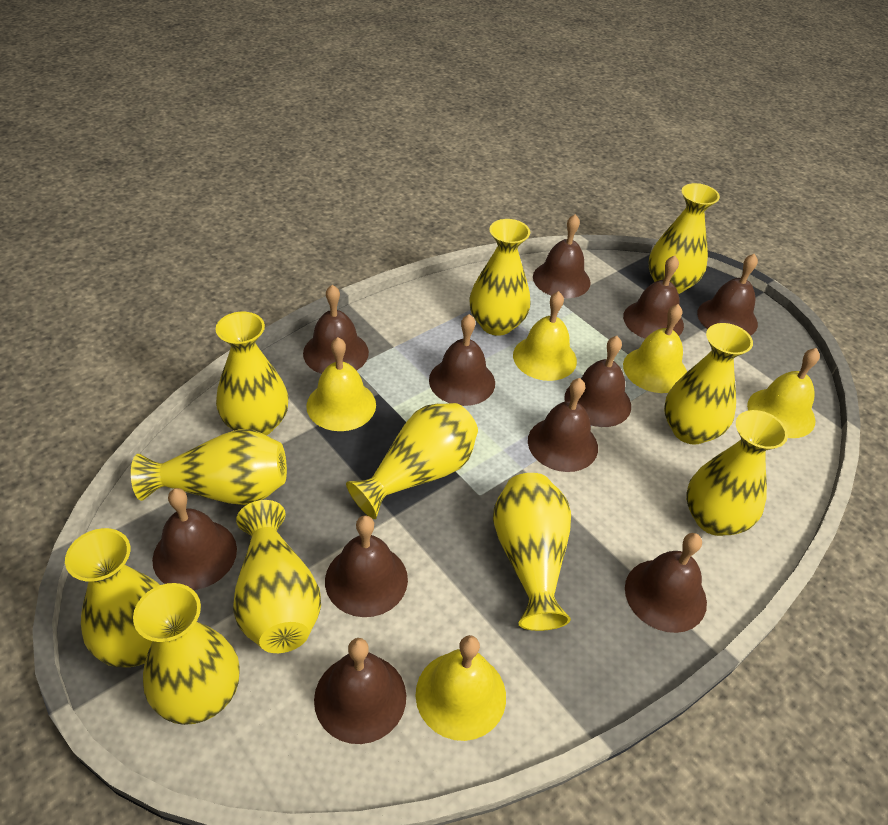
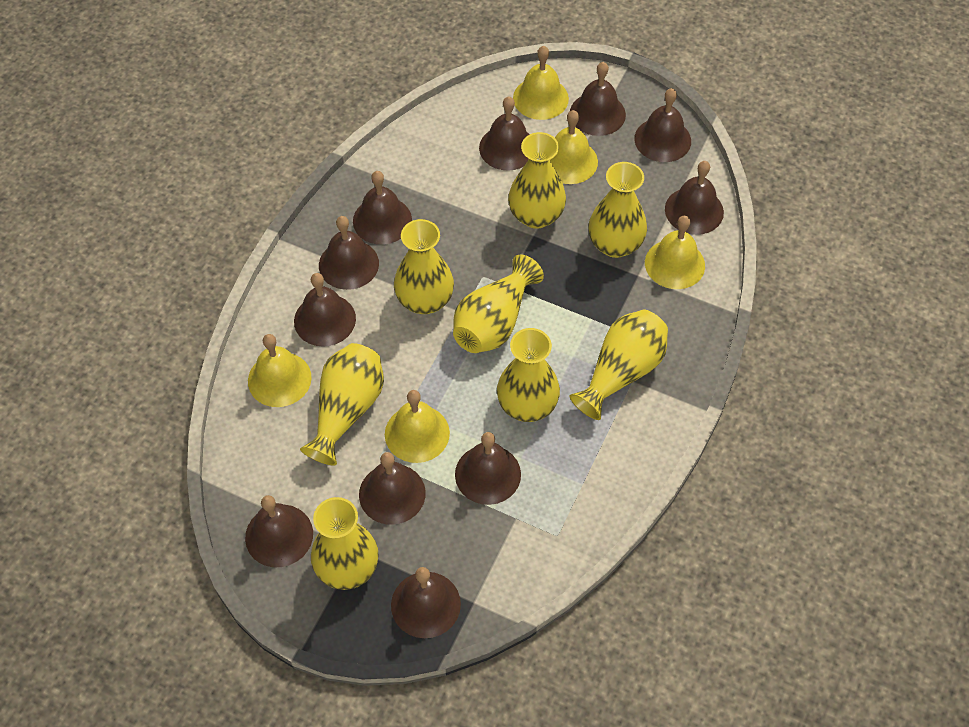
yellow vase: 11 -> 8

